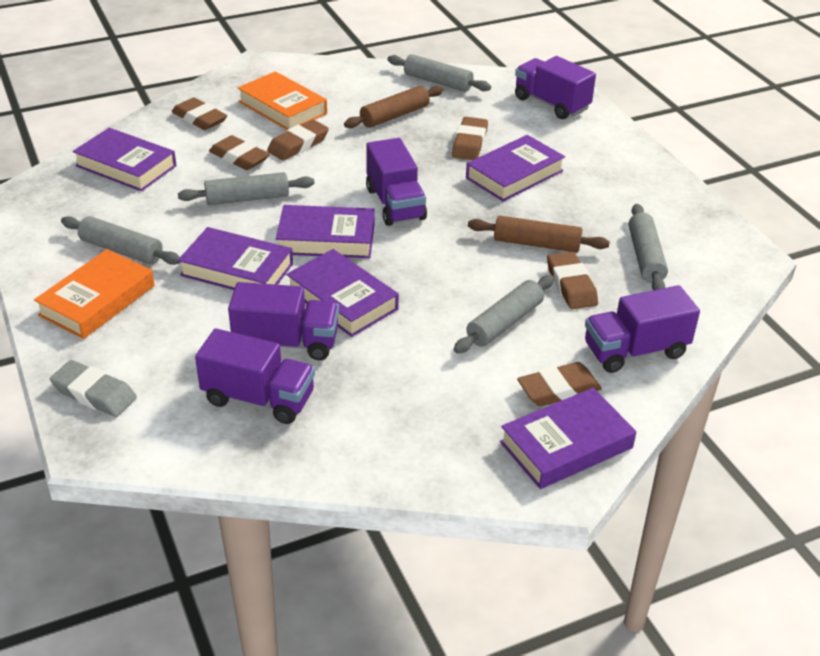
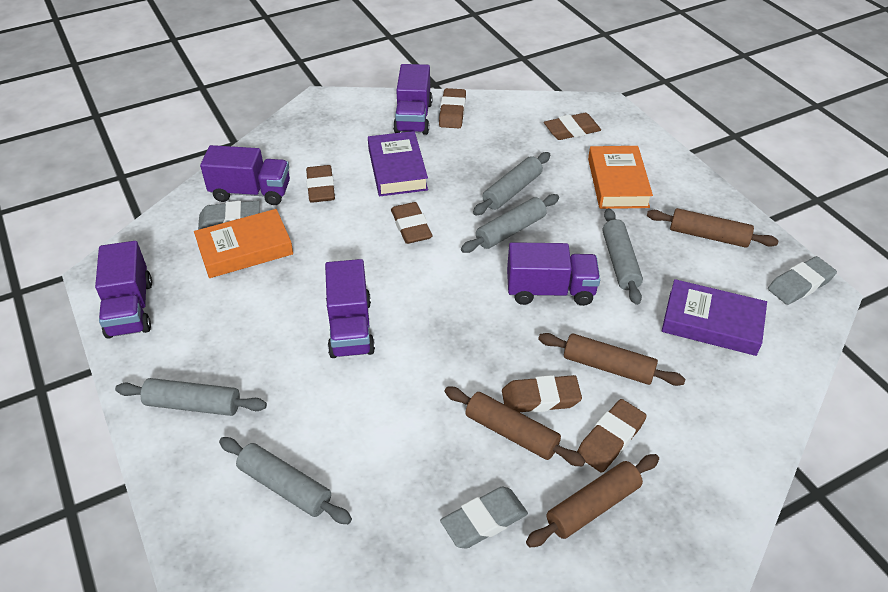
brown rolling pin: 2 -> 4
grey eraser: 1 -> 3
purple book: 6 -> 2

